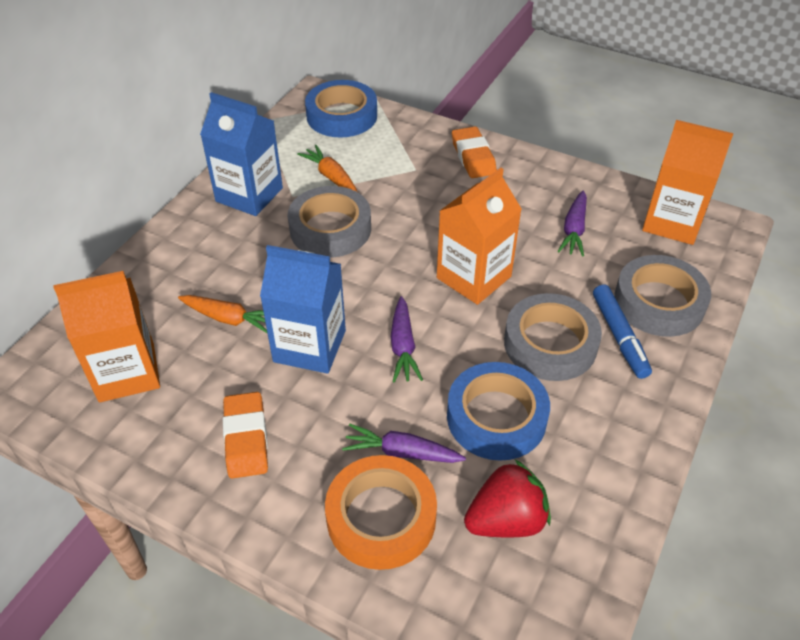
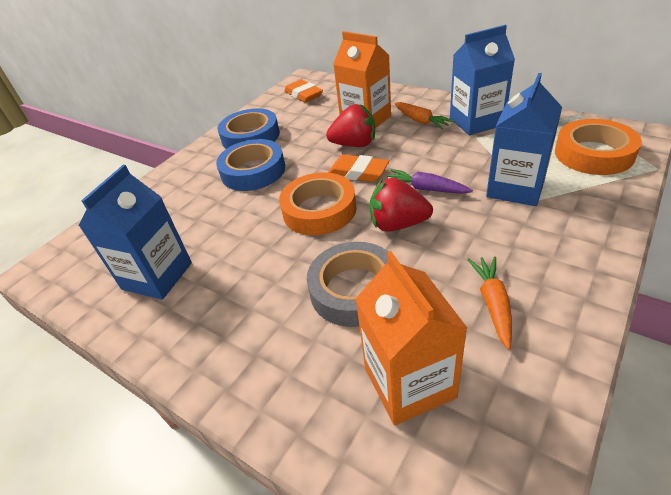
blue carton: 2 -> 3
blue marker: 1 -> 0
grey tape: 3 -> 1
orange carton: 3 -> 2
orange tape: 1 -> 2
purple carrot: 3 -> 1
red strawberry: 1 -> 2

